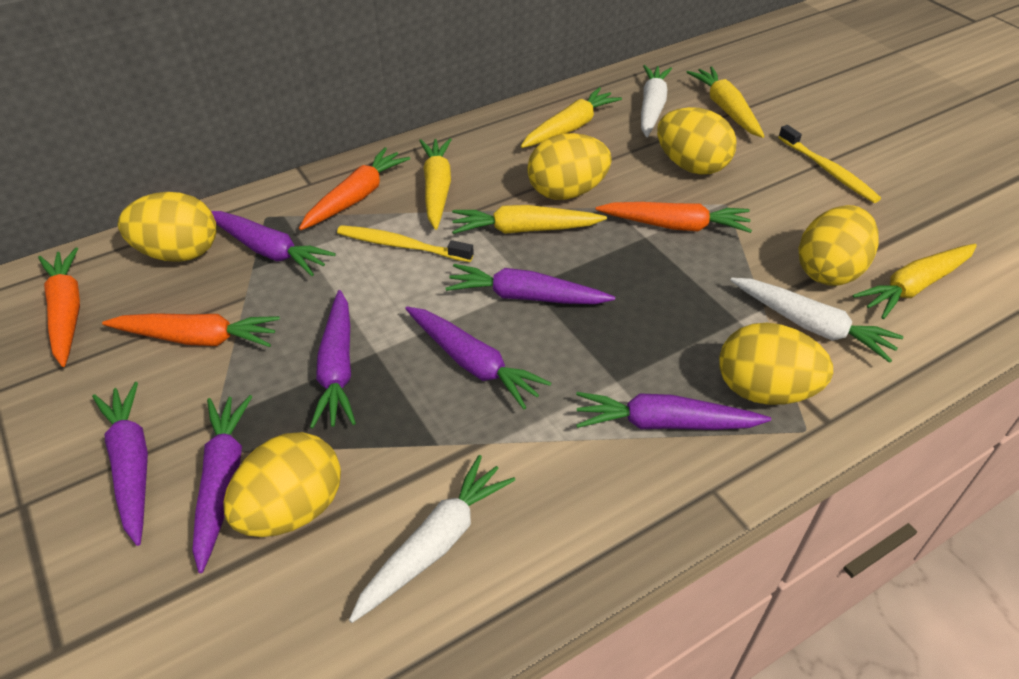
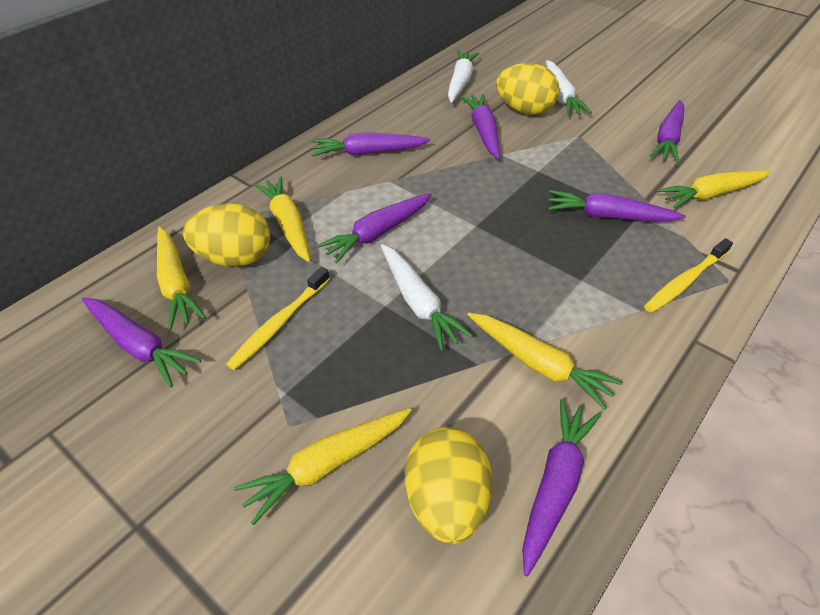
orange carrot: 4 -> 0
yellow egg: 6 -> 3

